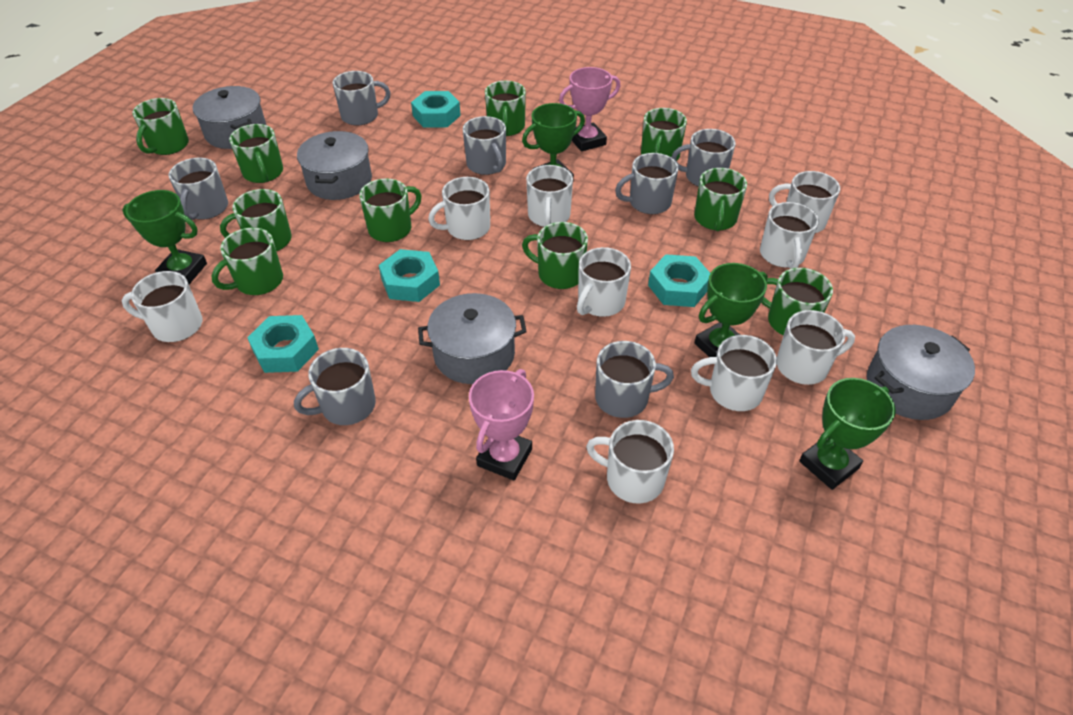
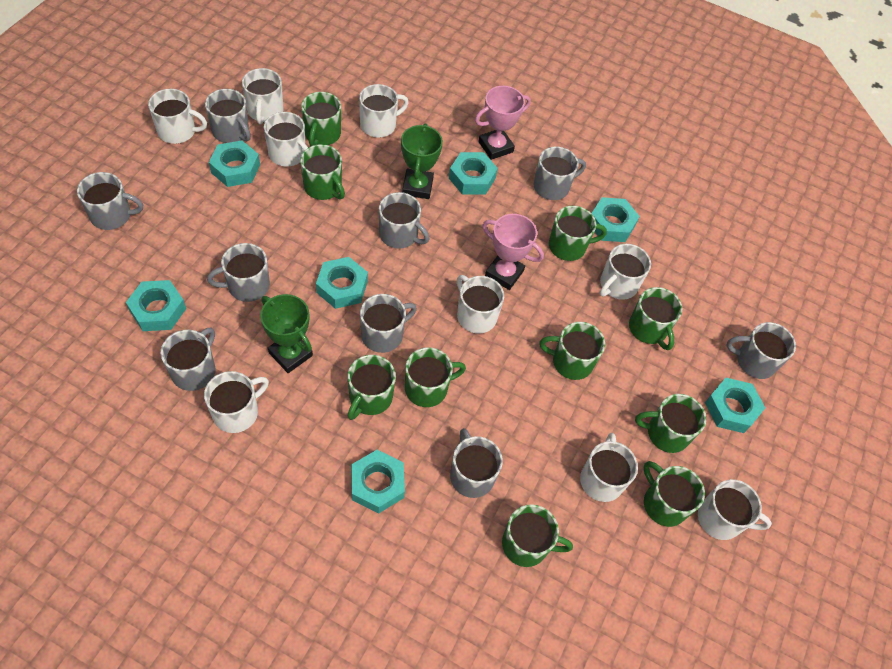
green trophy: 4 -> 2
grey mug: 7 -> 9
grey pot: 4 -> 0
turquoise nut: 4 -> 7

